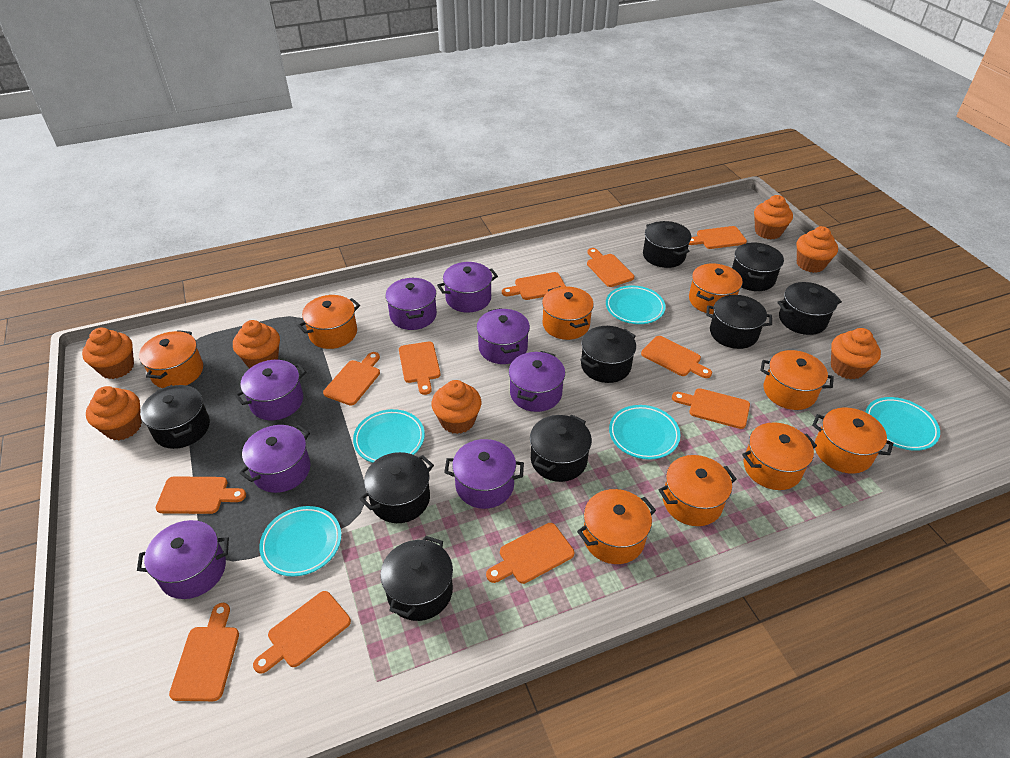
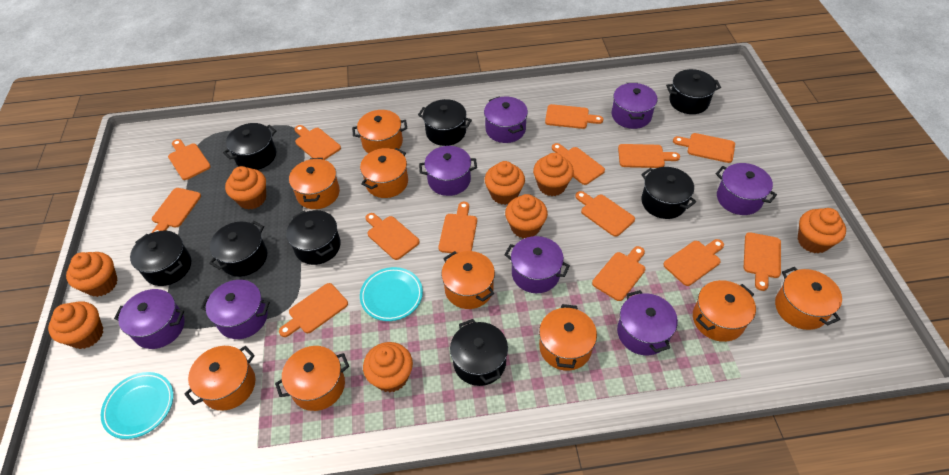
black pot: 9 -> 8
orange cupcake: 7 -> 8
orange cutting board: 11 -> 14
turquoise plate: 5 -> 2

